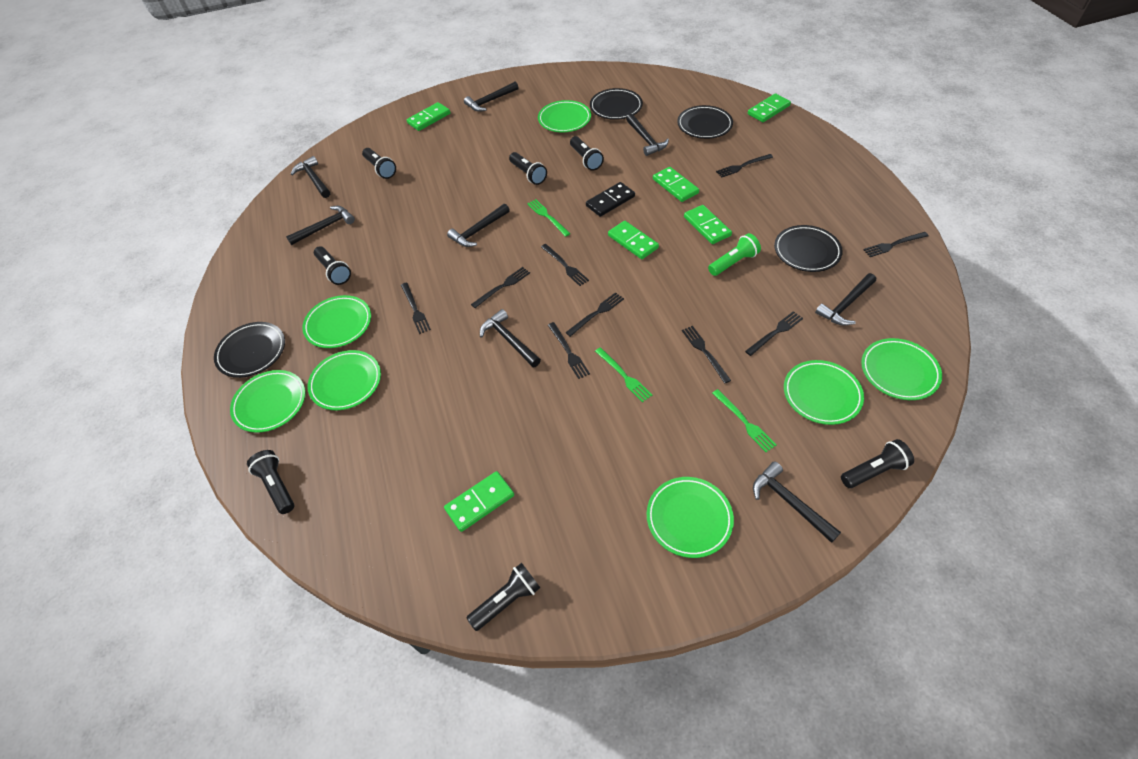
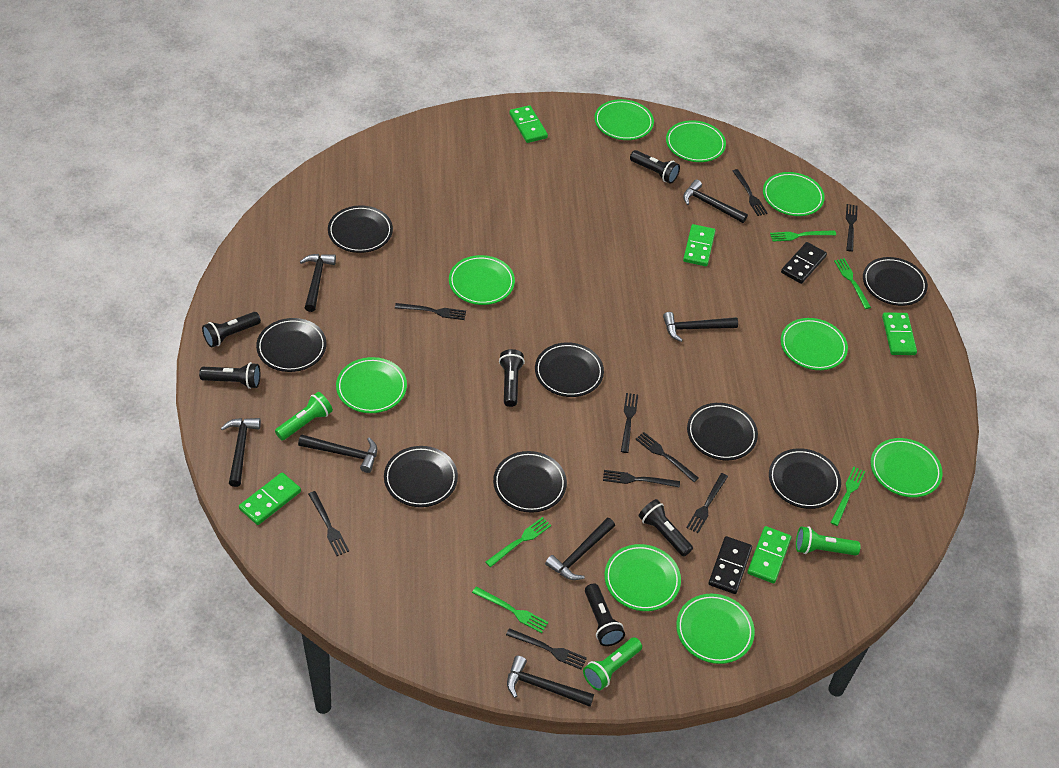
black domino: 1 -> 2
black flashlight: 7 -> 6
black hammer: 8 -> 7
black plate: 4 -> 8
green domino: 6 -> 5
green flashlight: 1 -> 3
green fork: 3 -> 5
green plate: 7 -> 9

